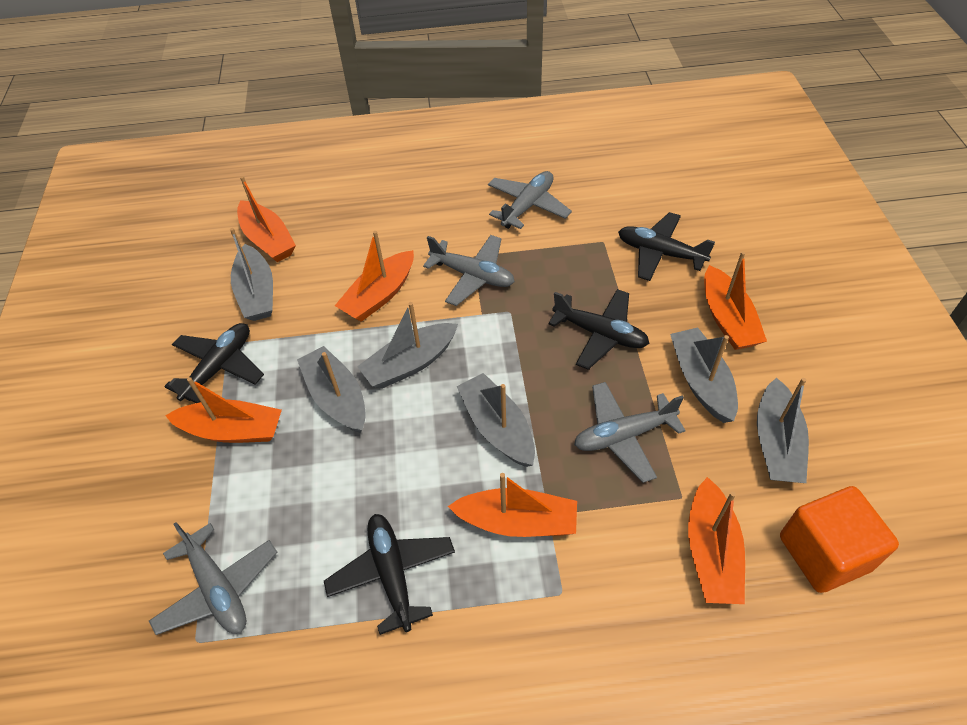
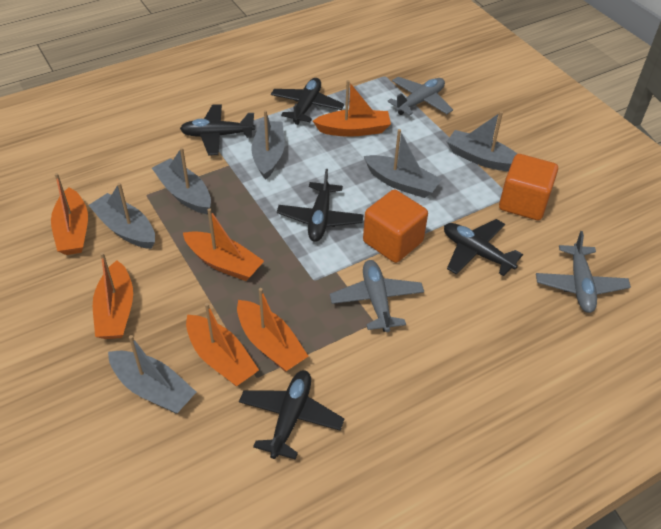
black plane: 4 -> 5
grey plane: 4 -> 3
orange cube: 1 -> 2

